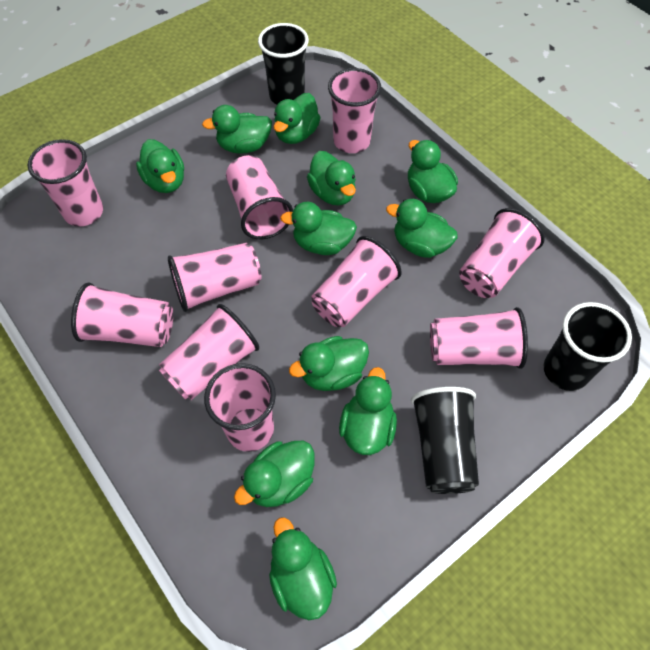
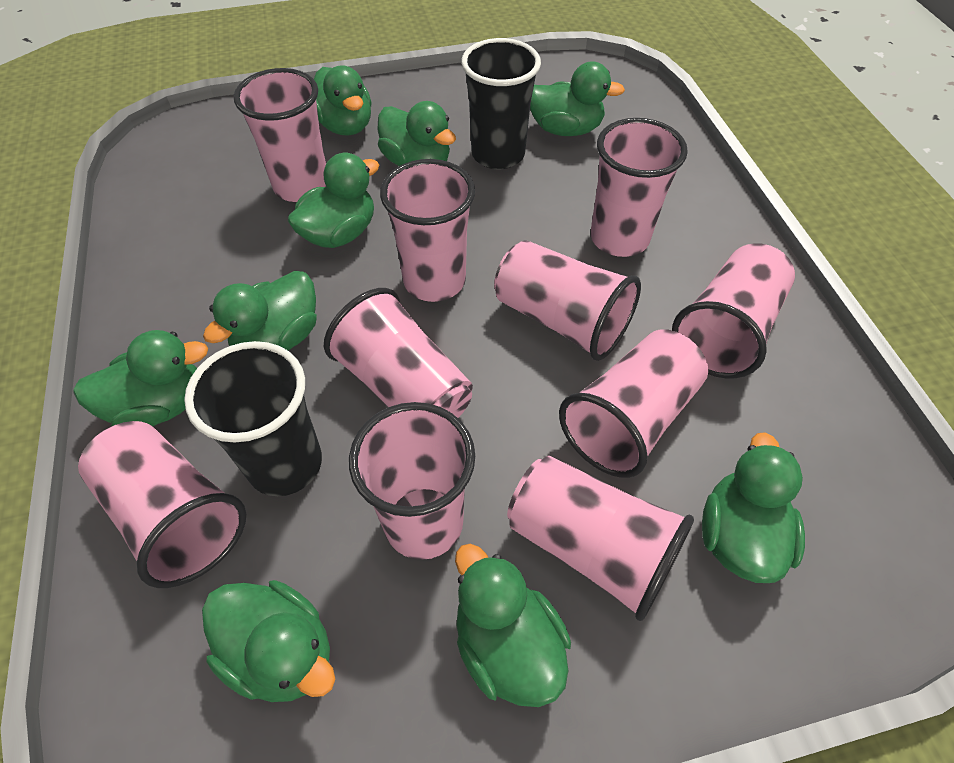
black cup: 3 -> 2
green duck: 11 -> 9

